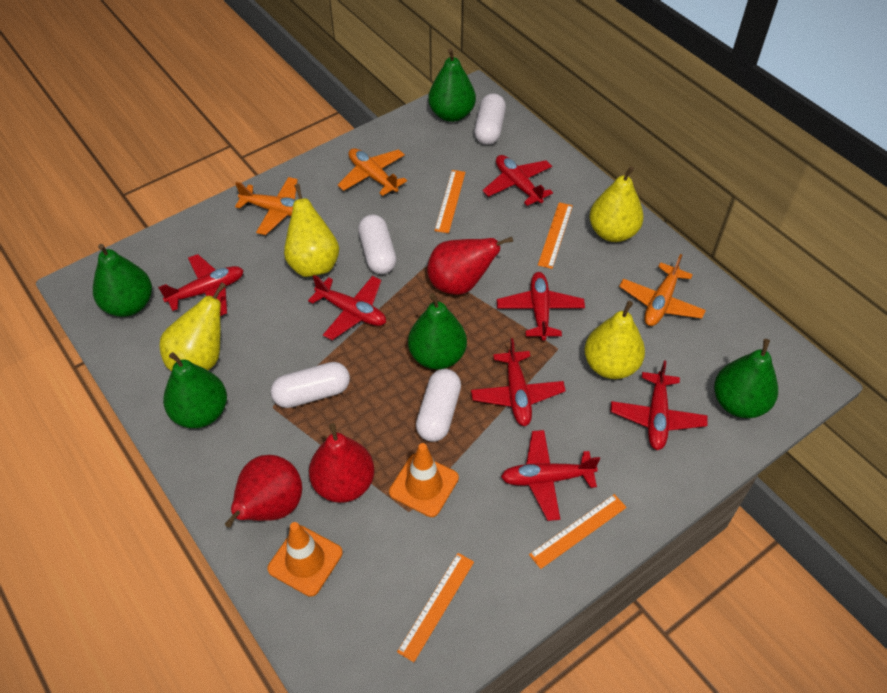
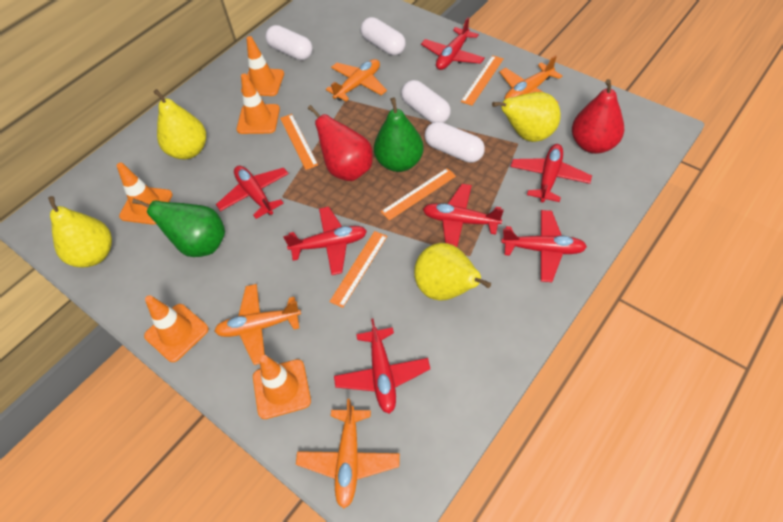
green pear: 5 -> 2
orange plane: 3 -> 4
orange traffic cone: 2 -> 5
red pear: 3 -> 2

